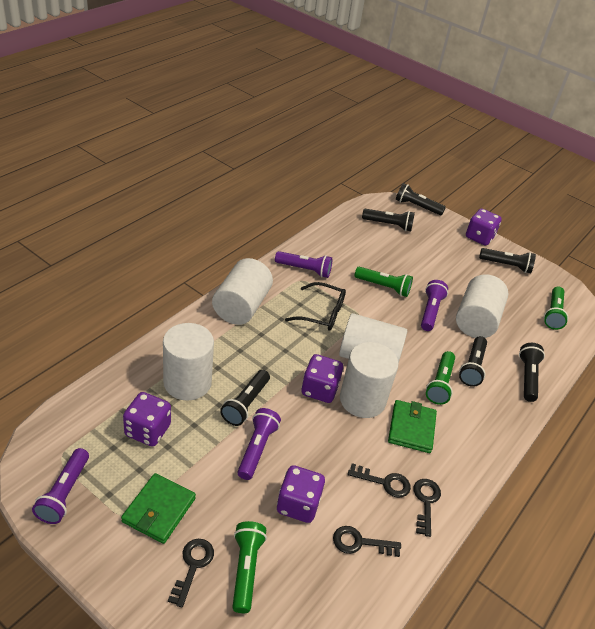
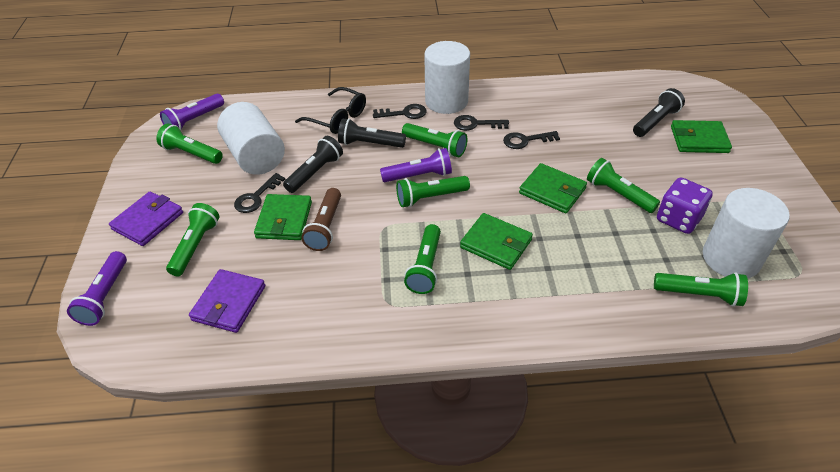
black flashlight: 6 -> 3
brown flashlight: 0 -> 1
green flashlight: 4 -> 7
green wallet: 2 -> 4
purple dice: 4 -> 1
purple flashlight: 4 -> 3
purple wallet: 0 -> 2
white cylinder: 5 -> 3

